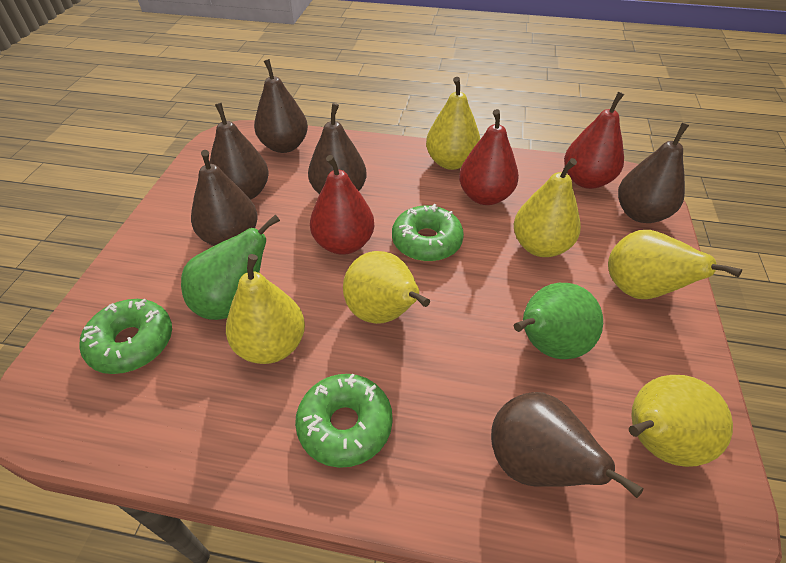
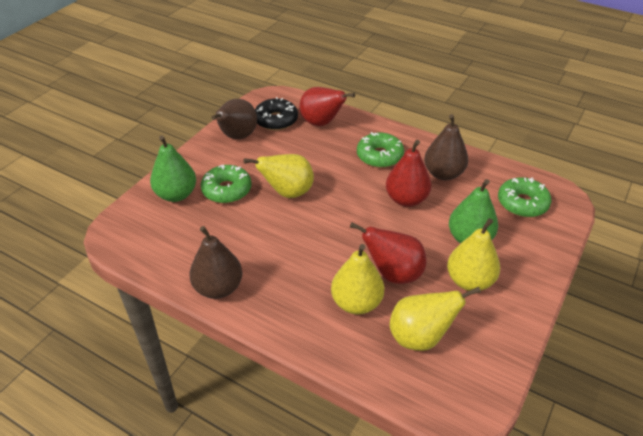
black donut: 0 -> 1
brown pear: 6 -> 3
yellow pear: 6 -> 4

